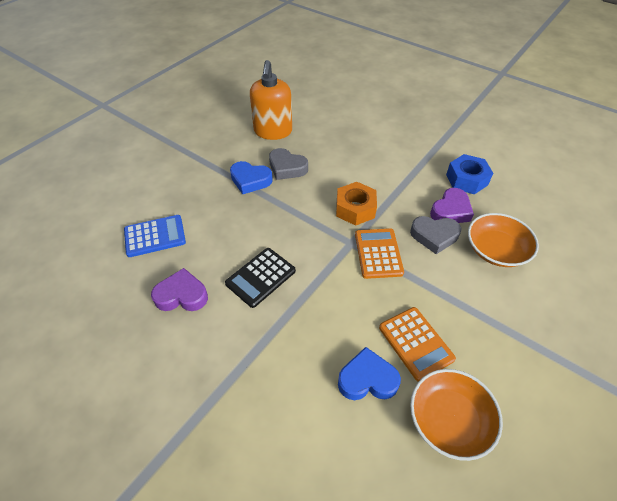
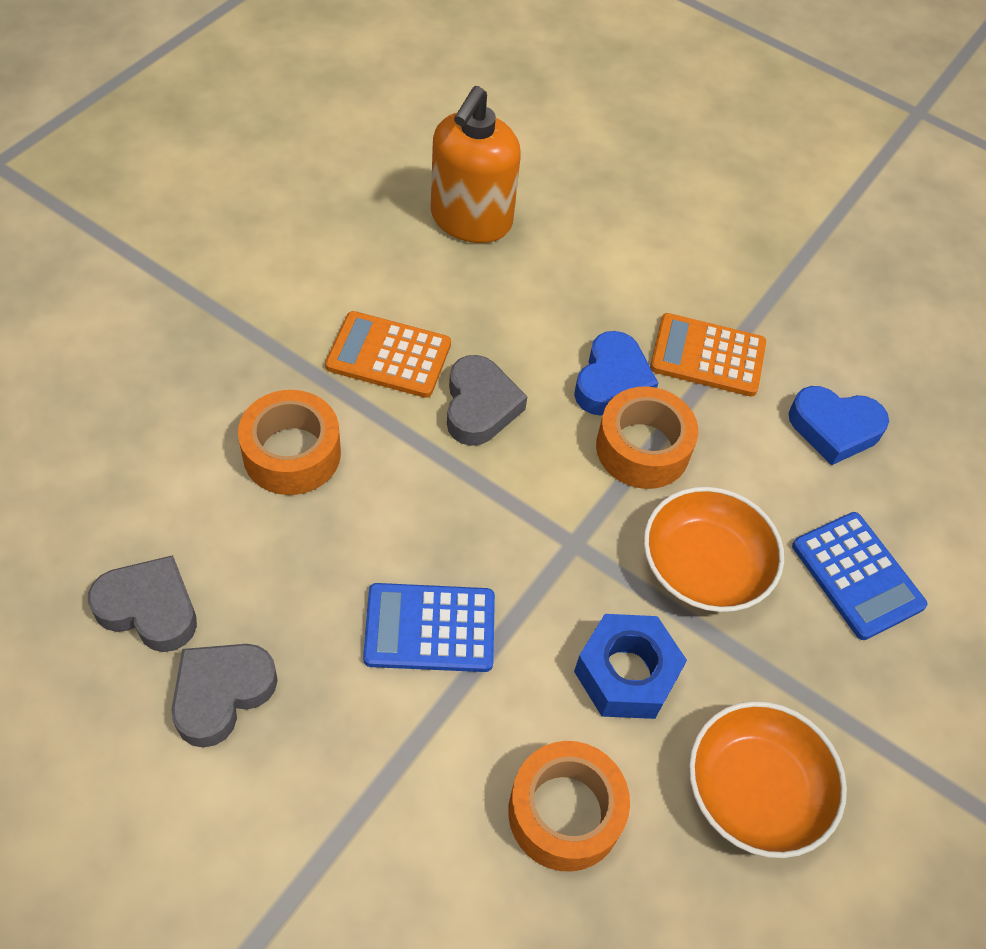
black calculator: 1 -> 0
blue calculator: 1 -> 2
grey heart: 2 -> 3
orange nut: 1 -> 0
orange tape: 0 -> 3
purple heart: 2 -> 0

